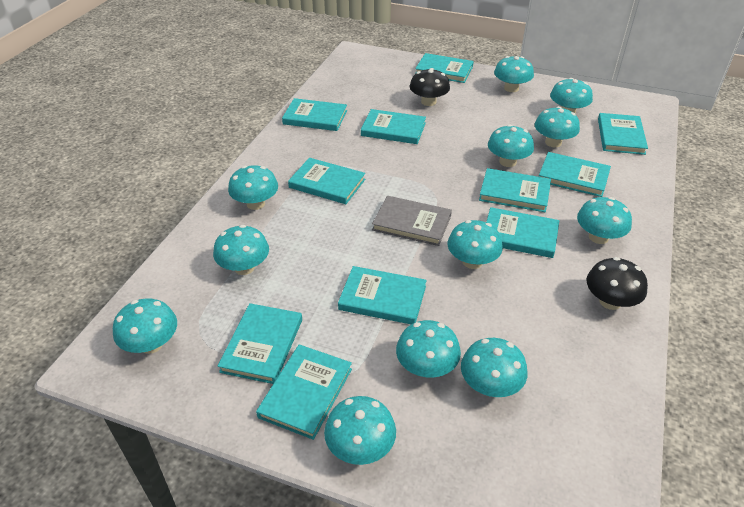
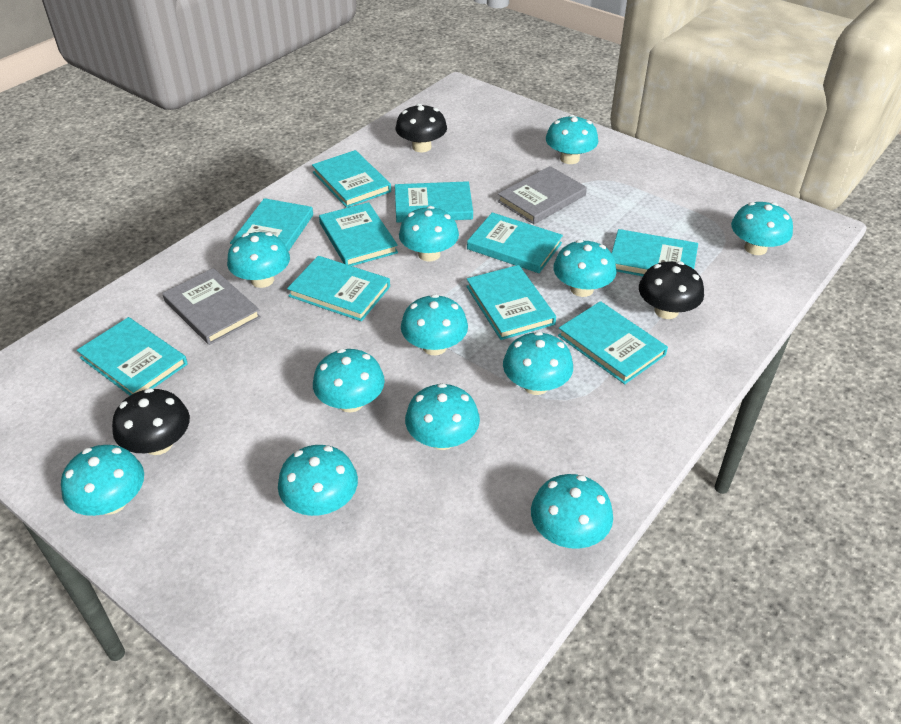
black mushroom: 2 -> 3
grey book: 1 -> 2
turquoise book: 11 -> 10

